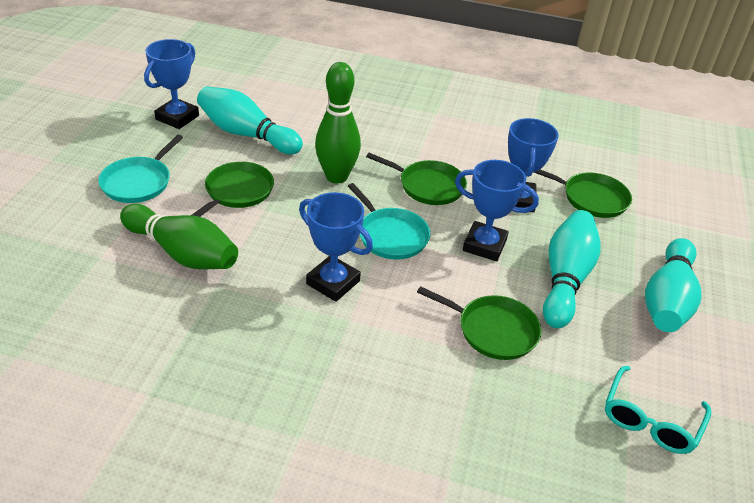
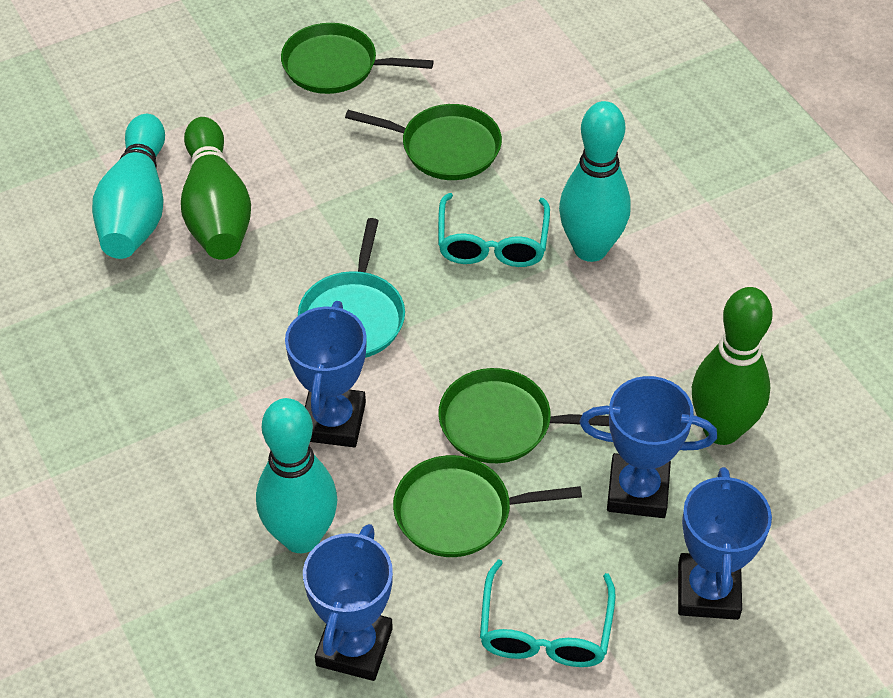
turquoise glasses: 1 -> 2
turquoise pan: 2 -> 1

